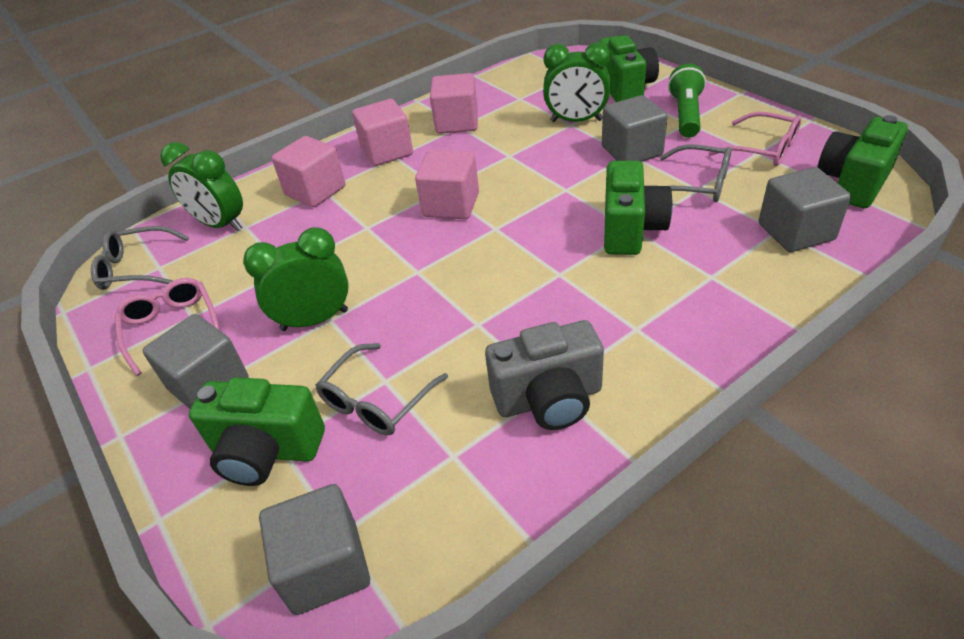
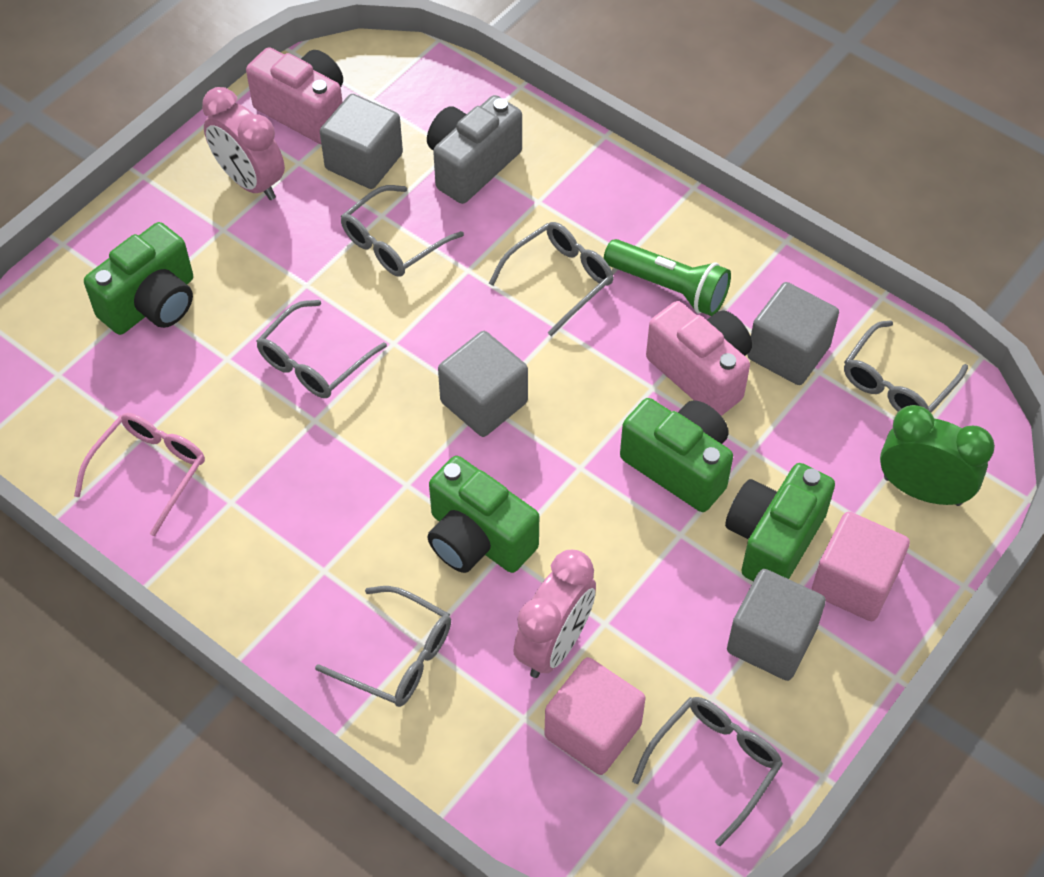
green clock: 3 -> 1
grey glasses: 3 -> 6
pink camera: 0 -> 2
pink clock: 0 -> 2
pink cube: 4 -> 2
pink glasses: 2 -> 1

